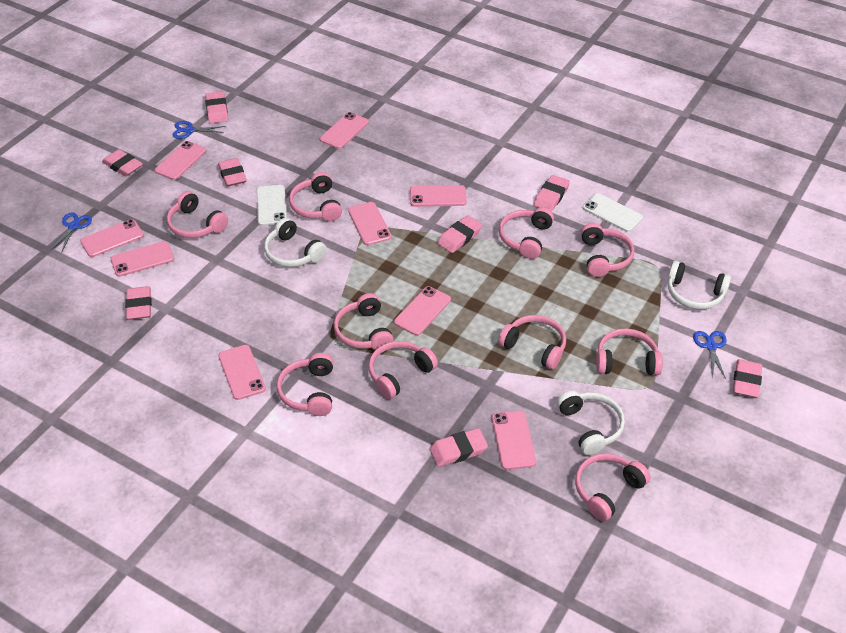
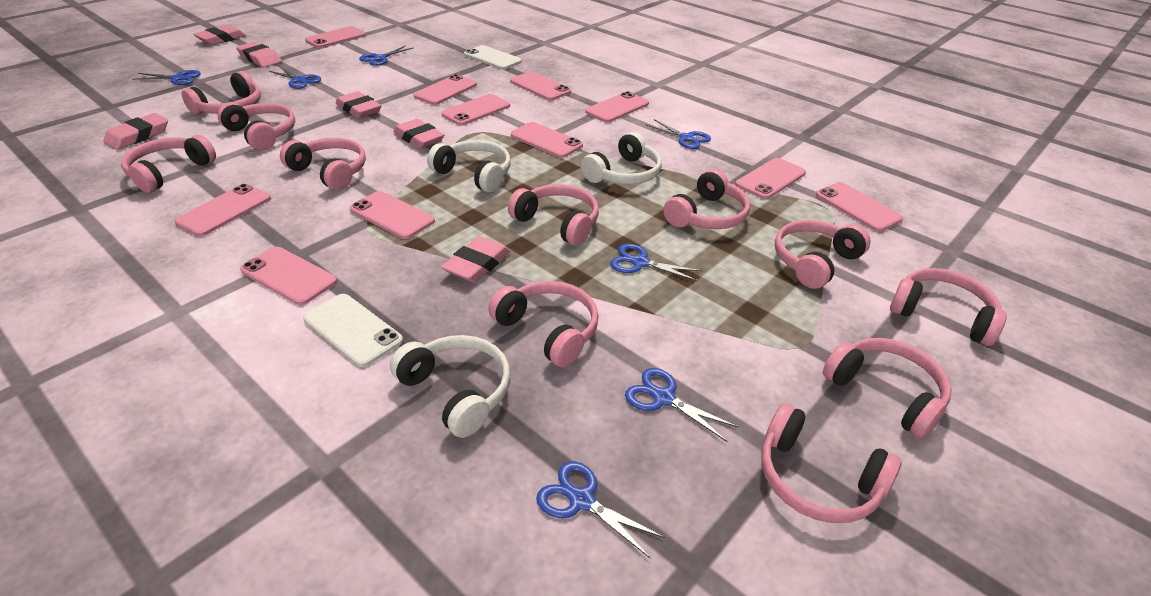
blue scissors: 3 -> 7
pink eraser: 8 -> 6
pink headphones: 10 -> 11
pink phone: 9 -> 11

